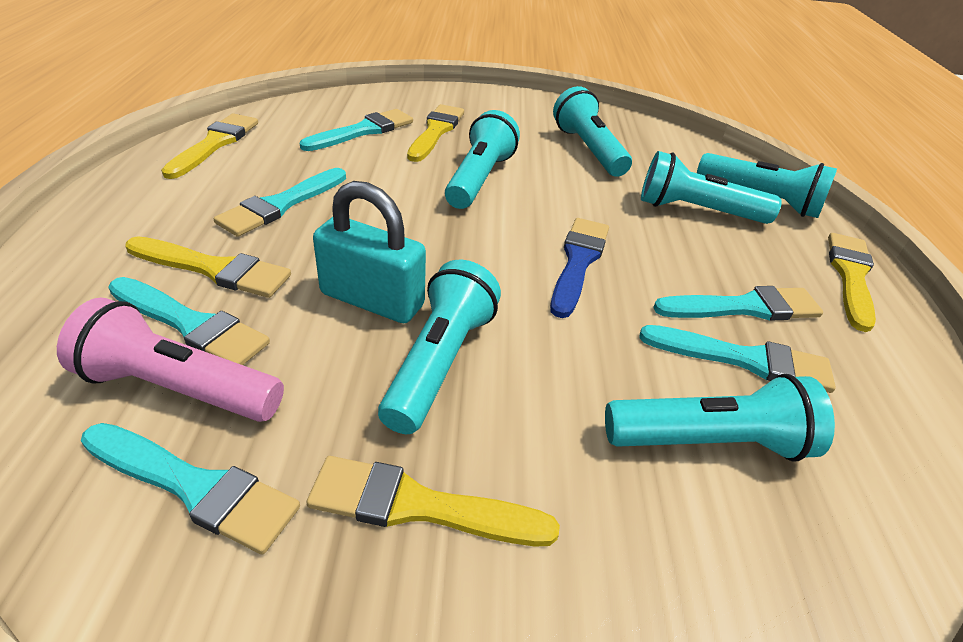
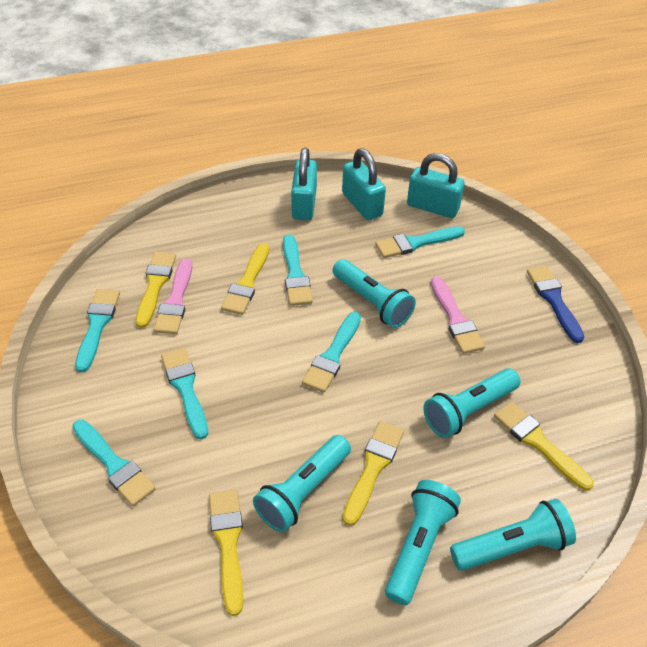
pink brush: 0 -> 2
pink flashlight: 1 -> 0
turquoise flashlight: 6 -> 5
turquoise padlock: 1 -> 3

